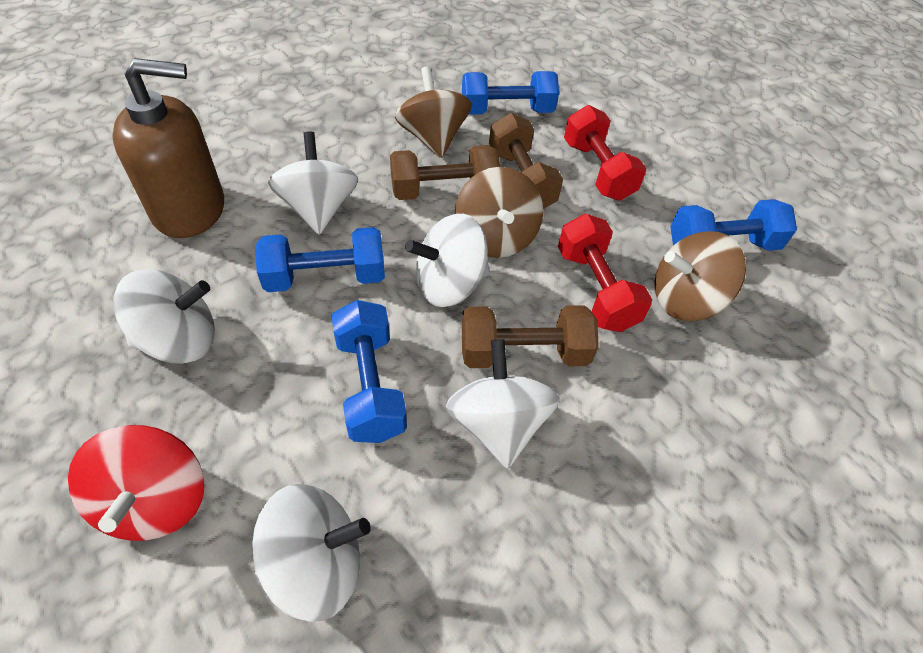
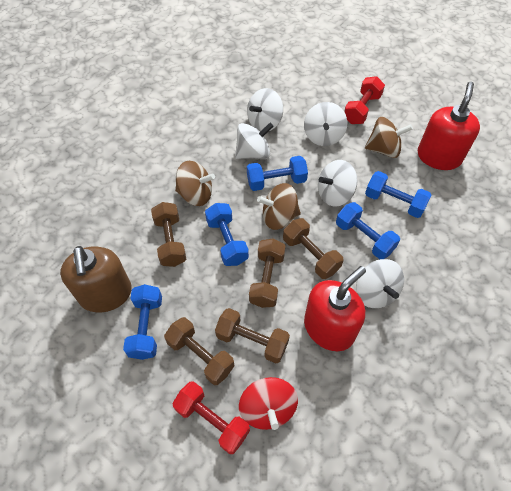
blue dumbbell: 4 -> 5
brown dumbbell: 3 -> 5
red soap dispenser: 0 -> 2

